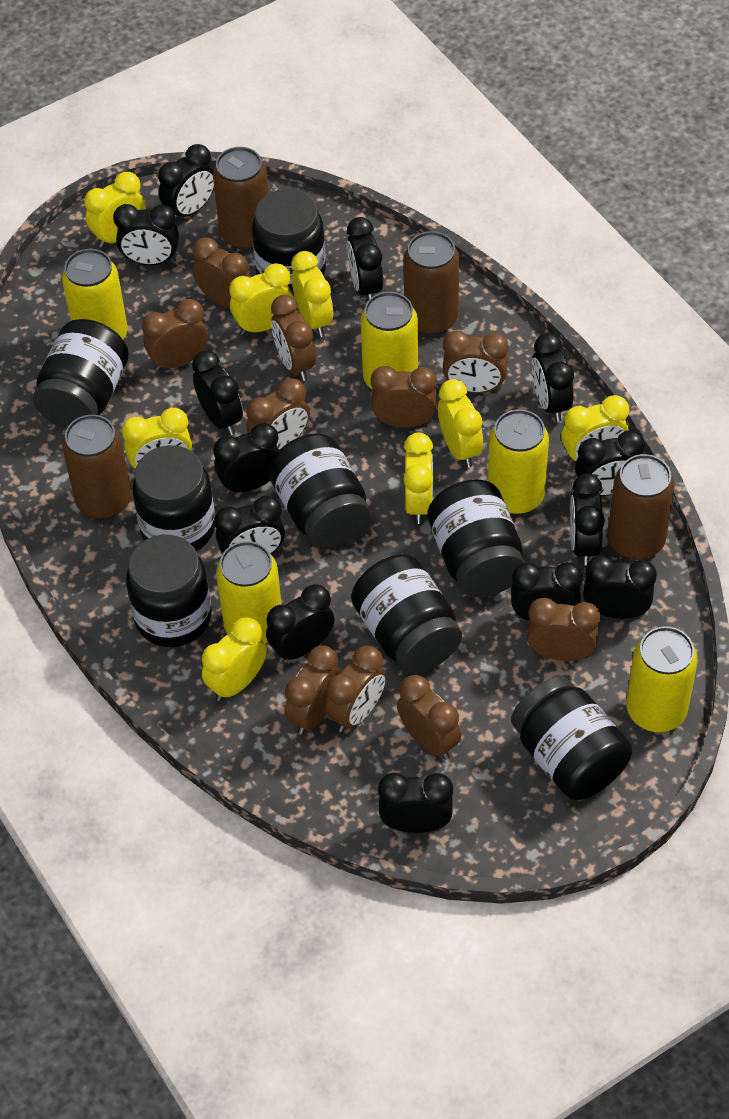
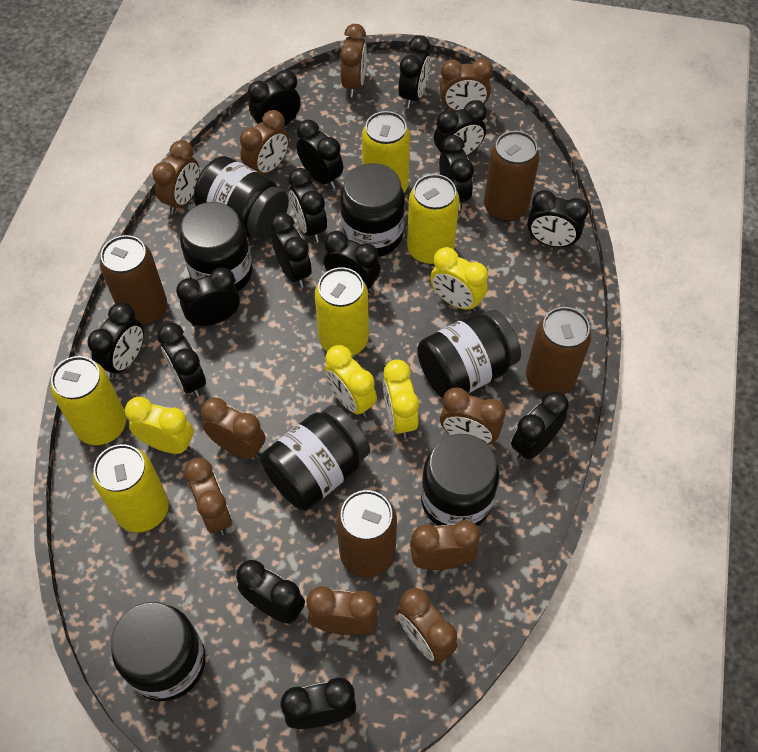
black clock: 13 -> 15
black jar: 8 -> 7
yellow clock: 8 -> 4

